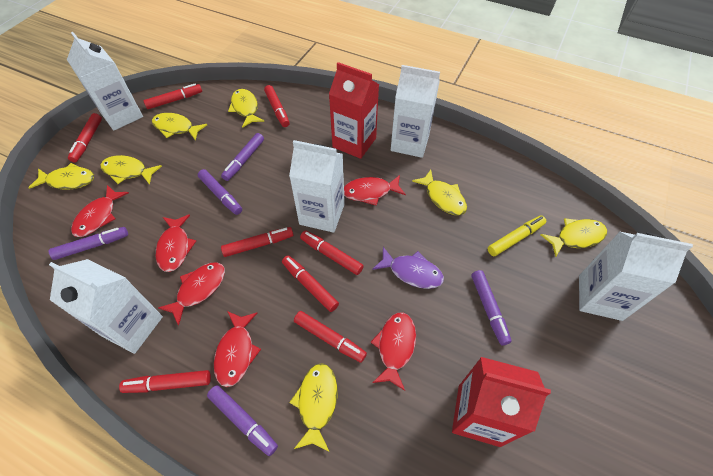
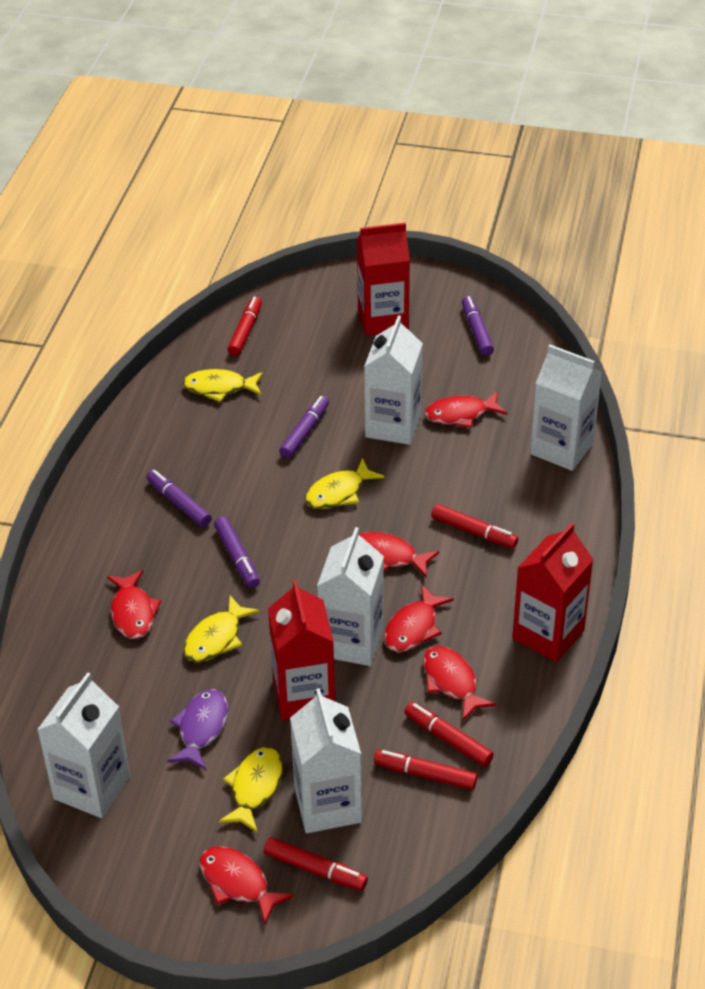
purple marker: 5 -> 4
red carton: 2 -> 3
red marker: 8 -> 5
yellow fish: 7 -> 4
yellow marker: 1 -> 0

